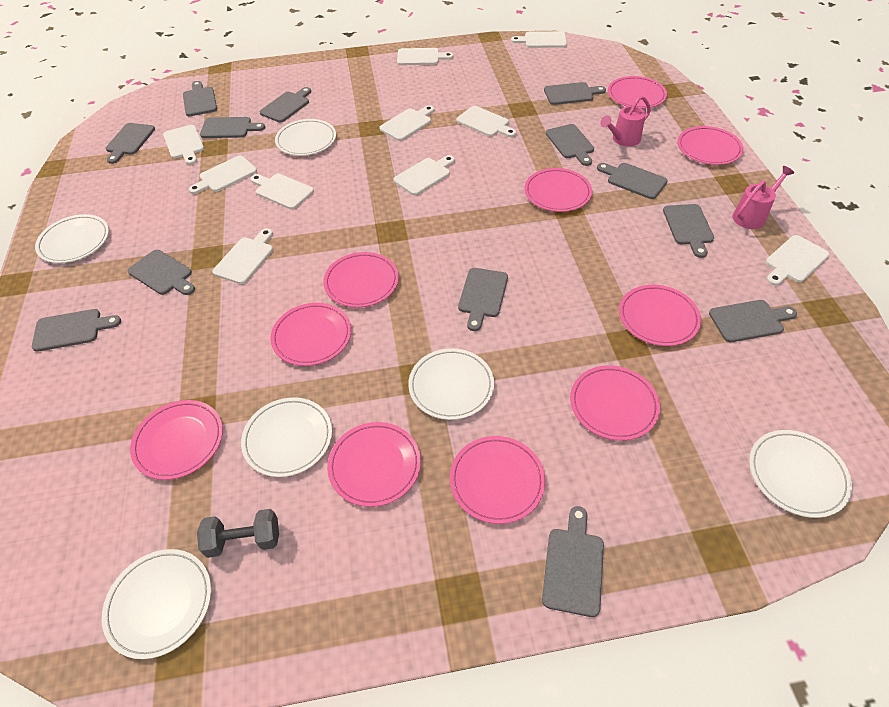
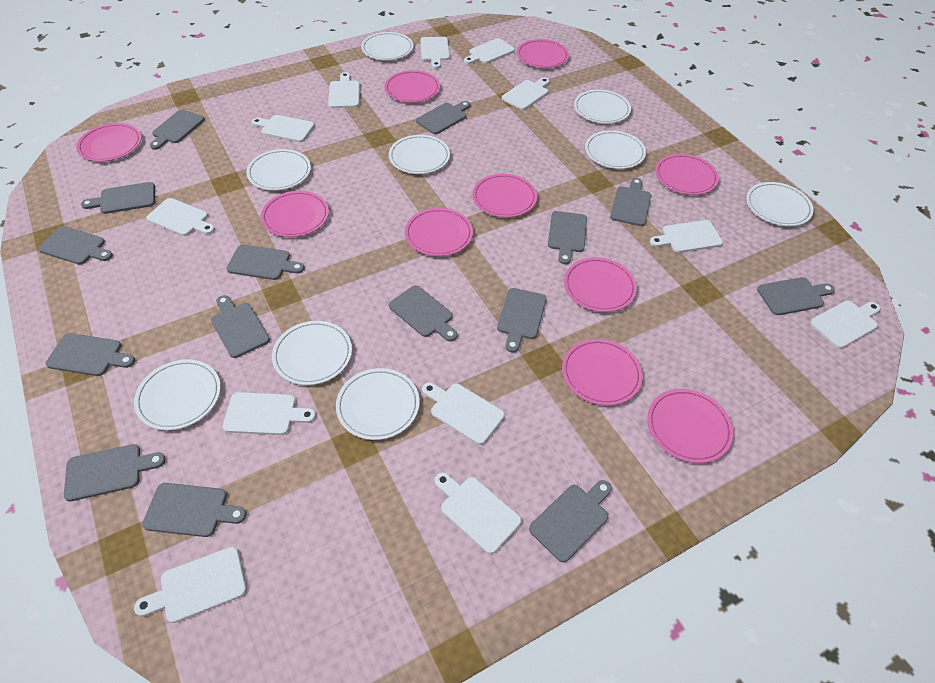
grey cutting board: 13 -> 15
grey dumbbell: 1 -> 0
pink watering can: 2 -> 0
white cutting board: 10 -> 12
white plate: 6 -> 9

